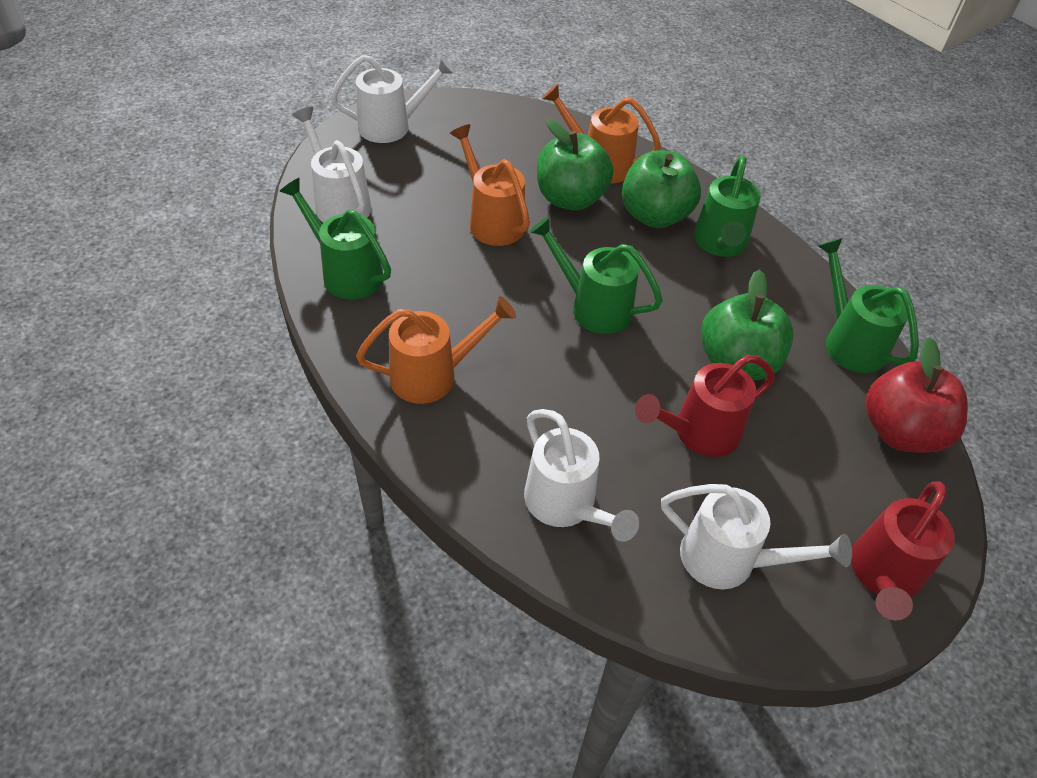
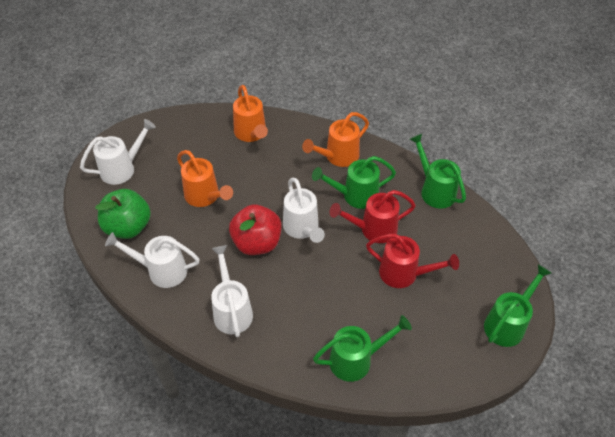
green apple: 3 -> 1

